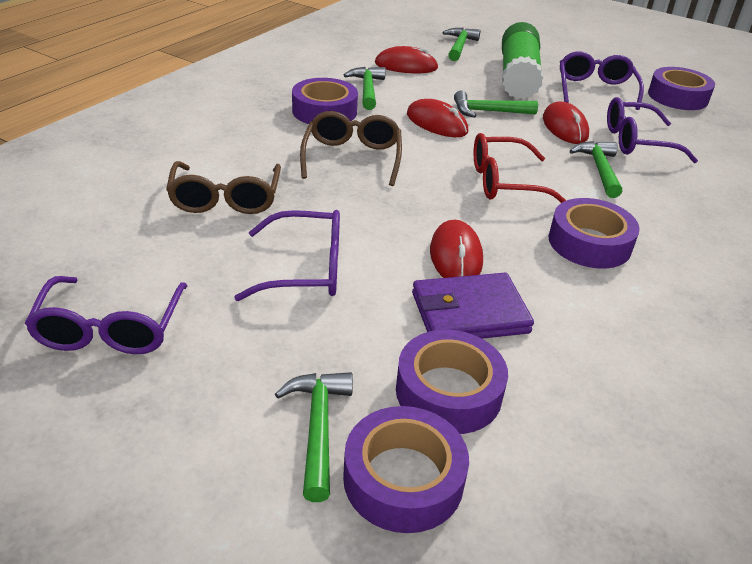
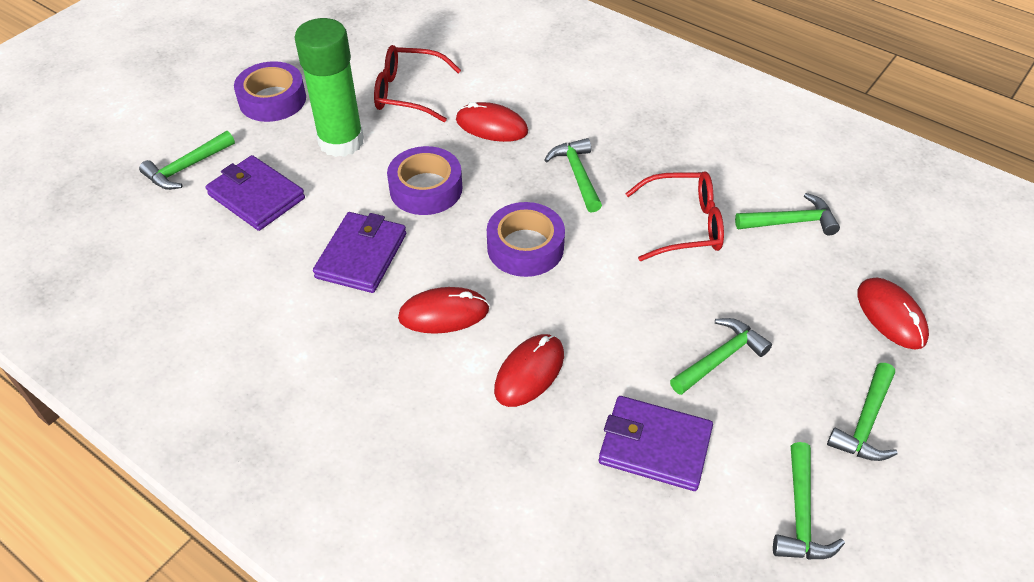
brown glasses: 2 -> 0
green hammer: 5 -> 6
purple glasses: 4 -> 0
purple tape: 5 -> 3
purple wallet: 1 -> 3
red glasses: 1 -> 2

